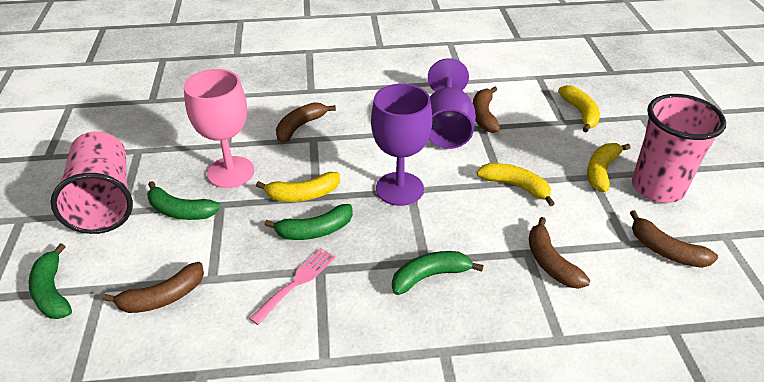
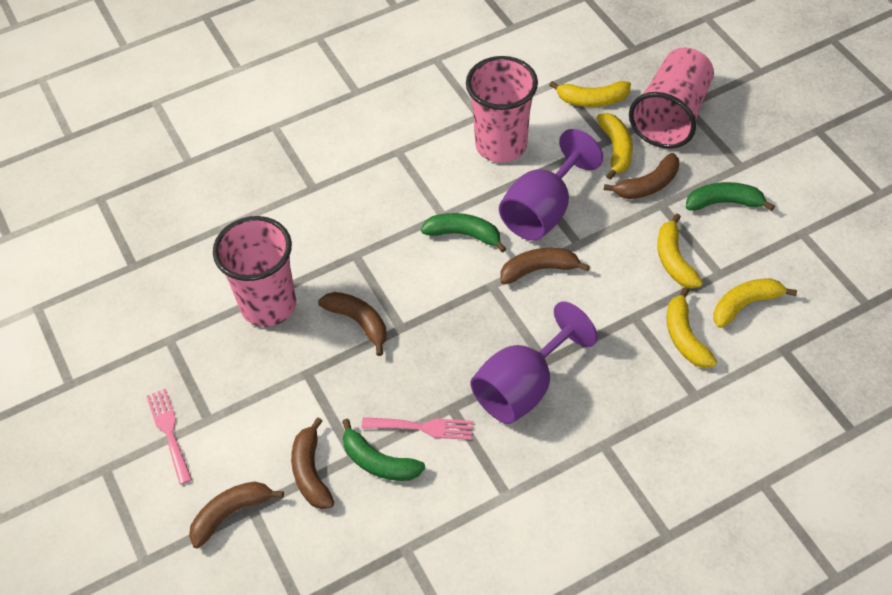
green banana: 4 -> 3
pink cup: 2 -> 3
pink fork: 1 -> 2
pink goblet: 1 -> 0
yellow banana: 4 -> 5

